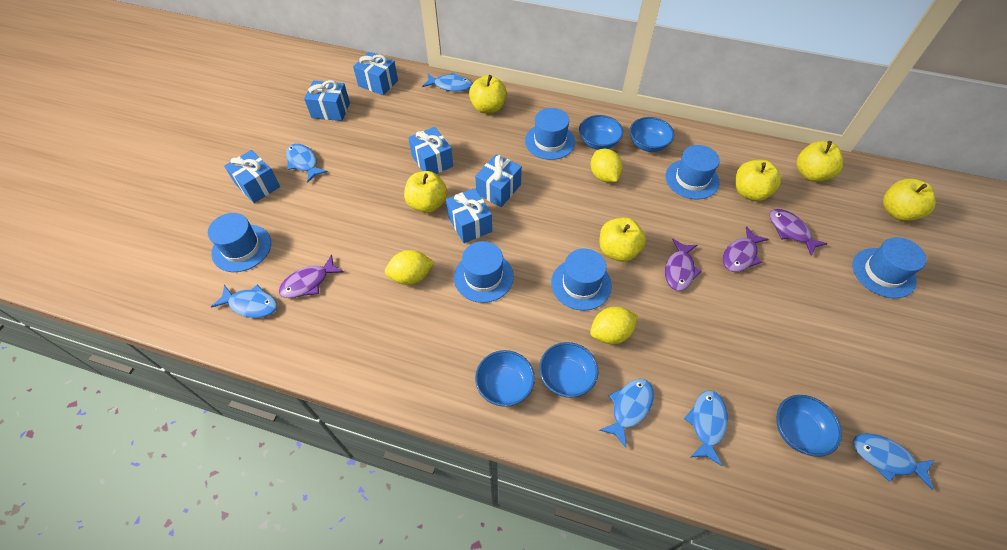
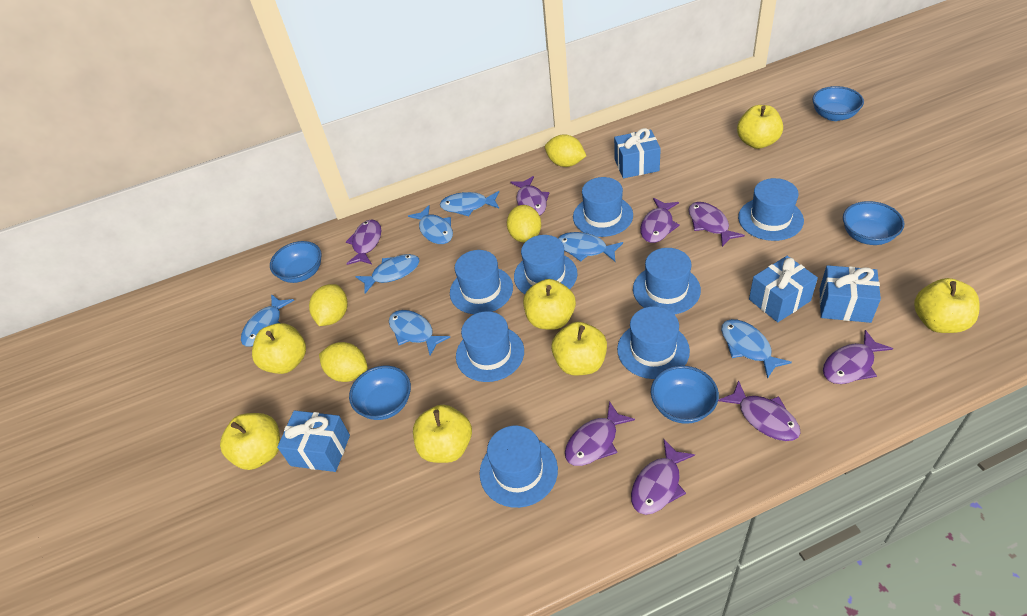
blue fish: 6 -> 7
blue gift: 6 -> 4
blue hat: 6 -> 8
purple fish: 4 -> 8
yellow apple: 6 -> 7
yellow lemon: 3 -> 4

